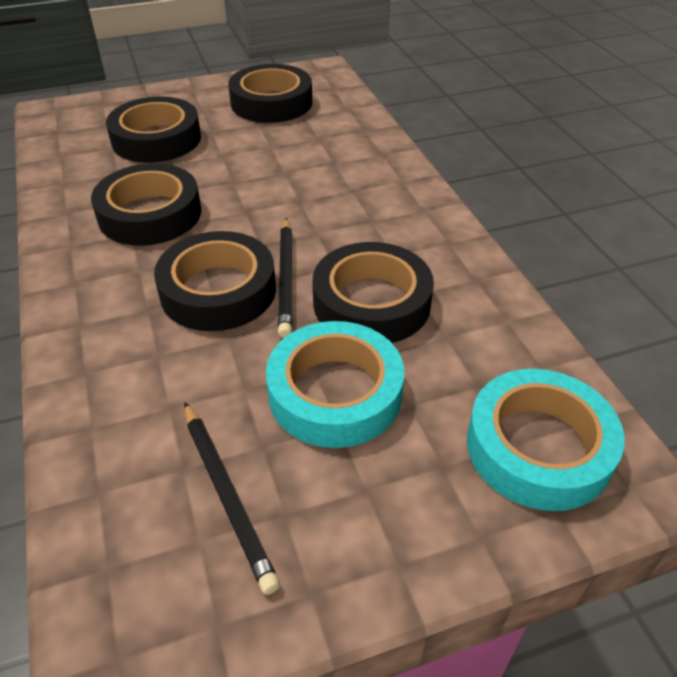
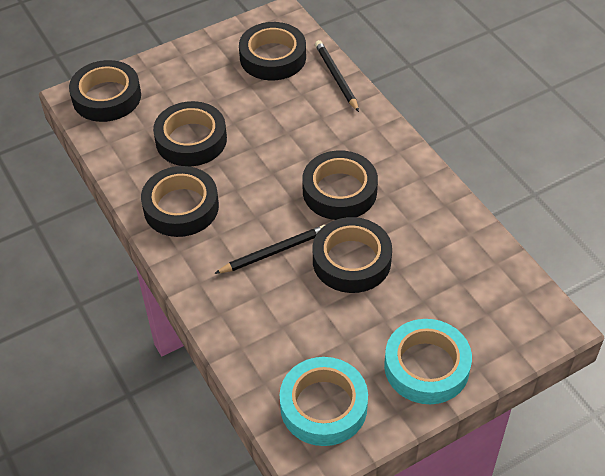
black tape: 5 -> 6

